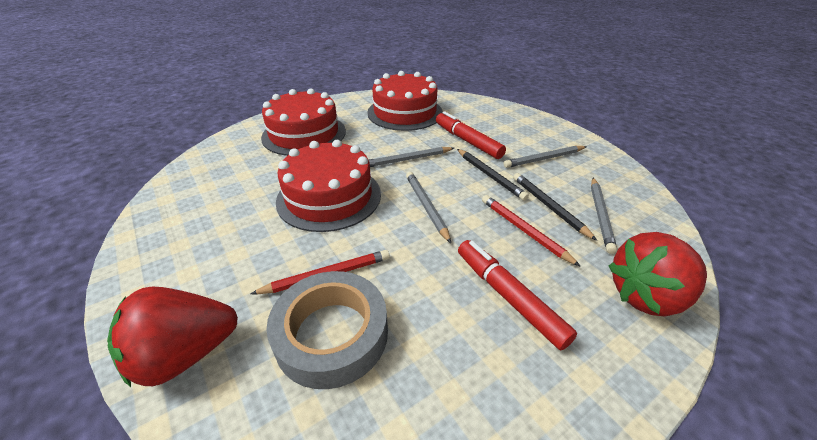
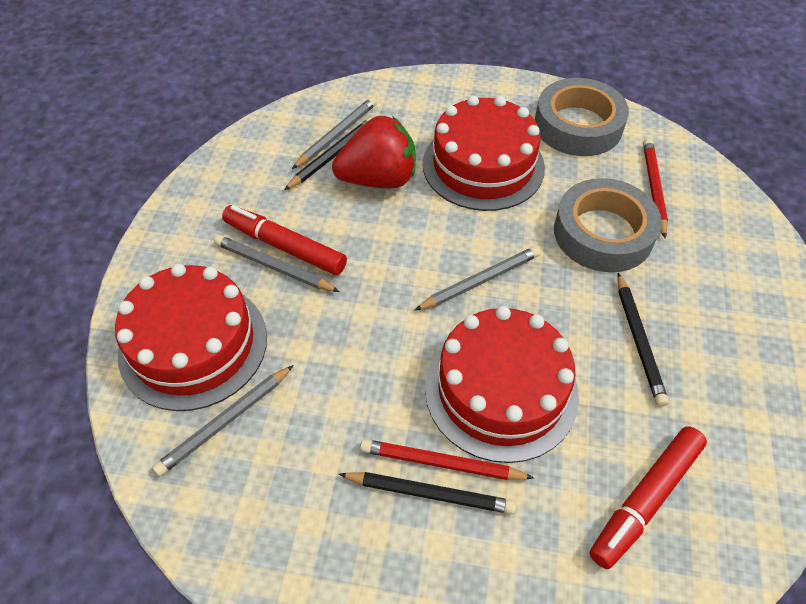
black pencil: 2 -> 3
grey tape: 1 -> 2
red strawberry: 2 -> 1

